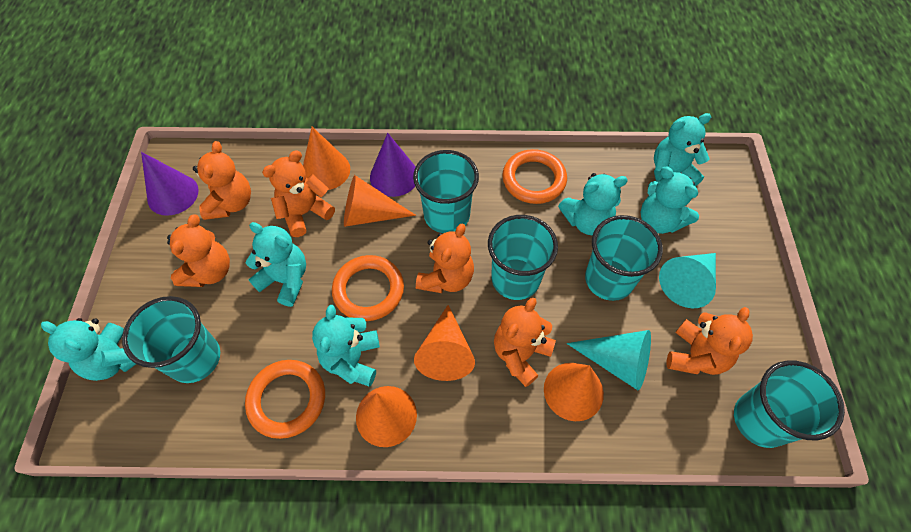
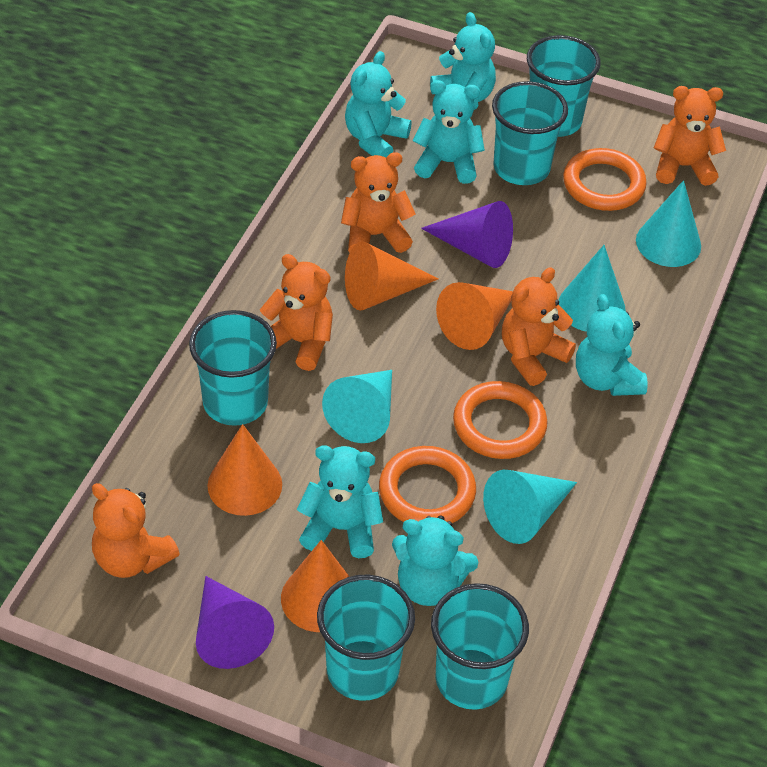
orange cone: 5 -> 4
orange teddy bear: 6 -> 5
turquoise cone: 2 -> 4

